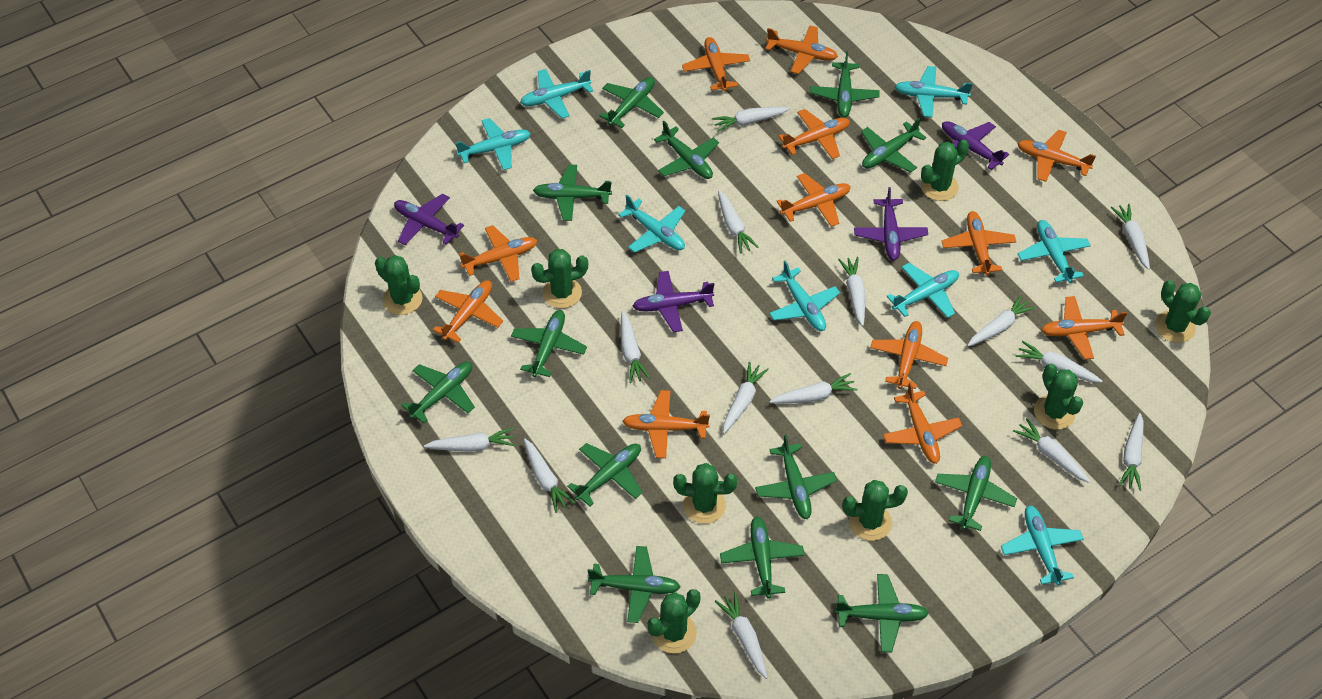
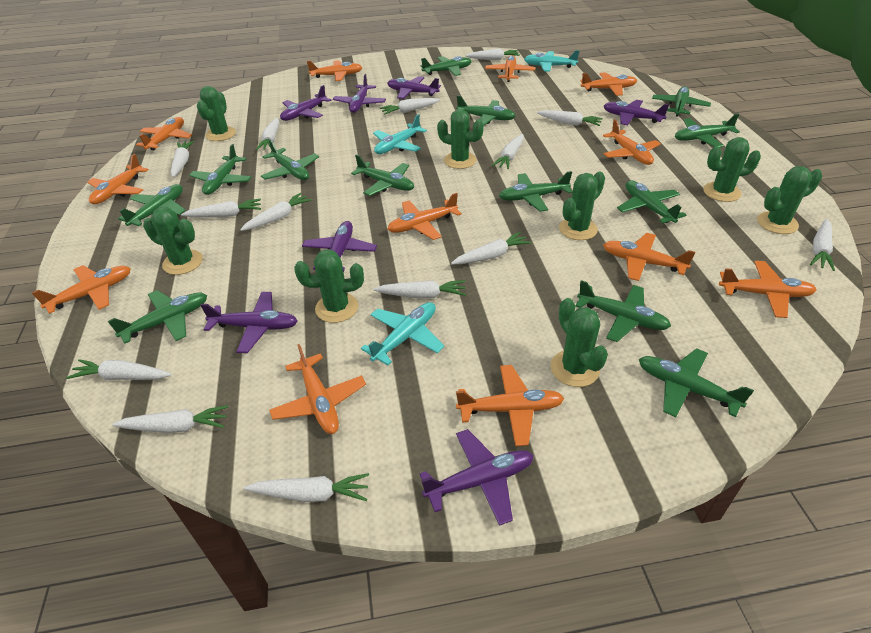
purple plane: 4 -> 7
turquoise plane: 8 -> 3

